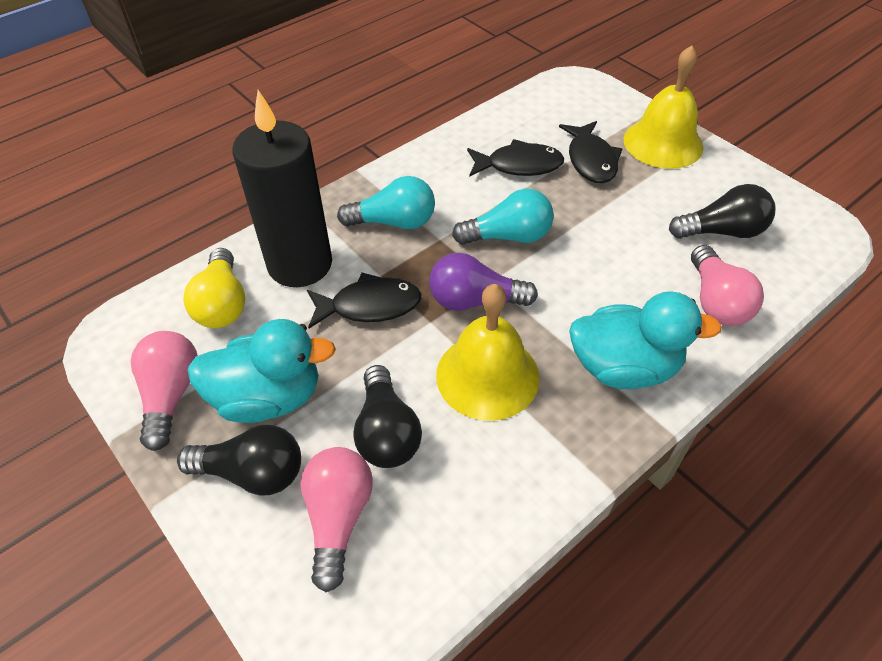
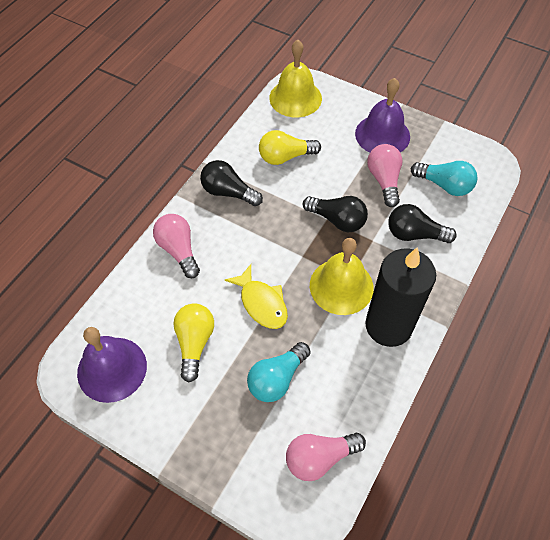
black fish: 3 -> 0
purple bell: 0 -> 2
purple light bulb: 1 -> 0
turquoise duck: 2 -> 0
yellow fish: 0 -> 1
yellow light bulb: 1 -> 2

